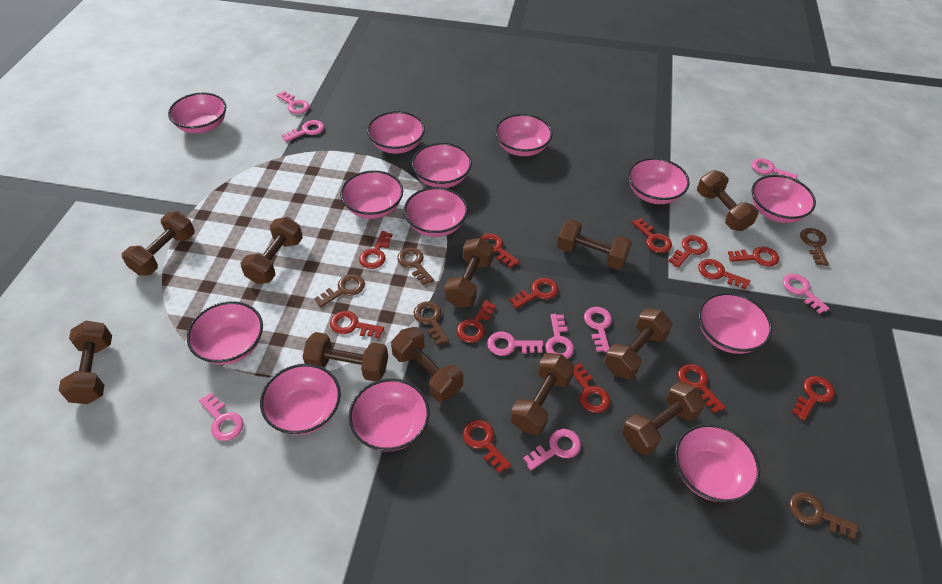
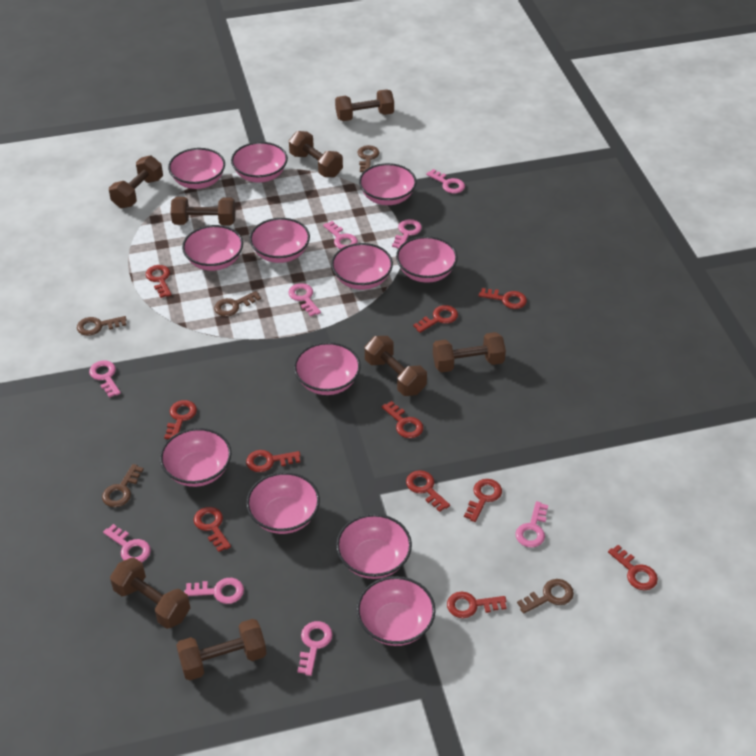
brown dumbbell: 11 -> 8
pink bowl: 13 -> 12
red key: 13 -> 11

